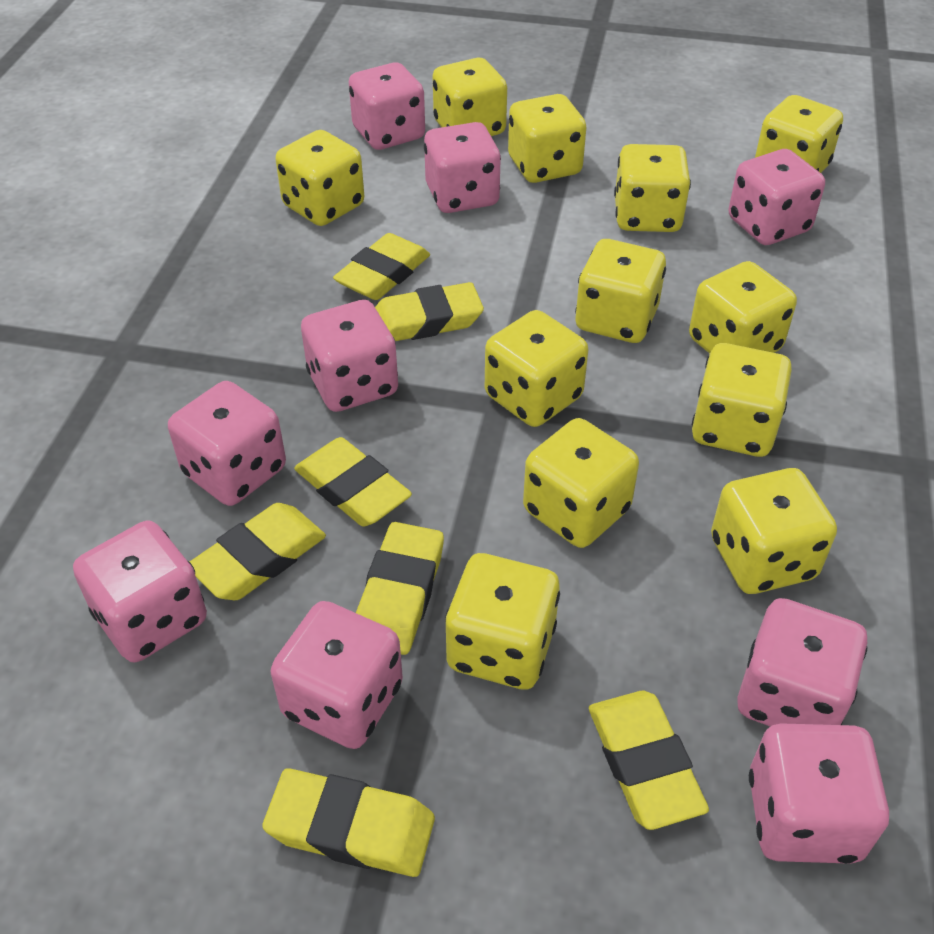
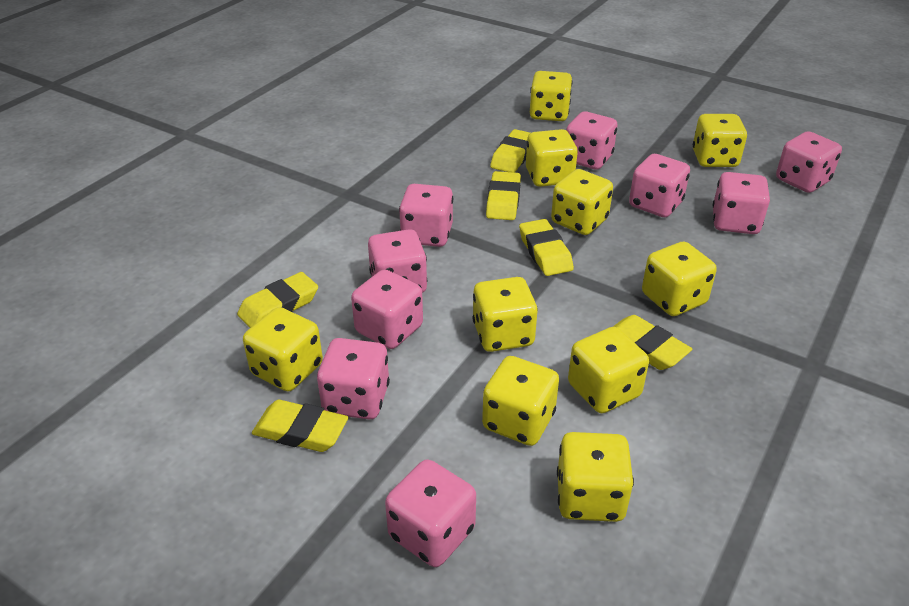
yellow dice: 12 -> 10
yellow eraser: 7 -> 6

